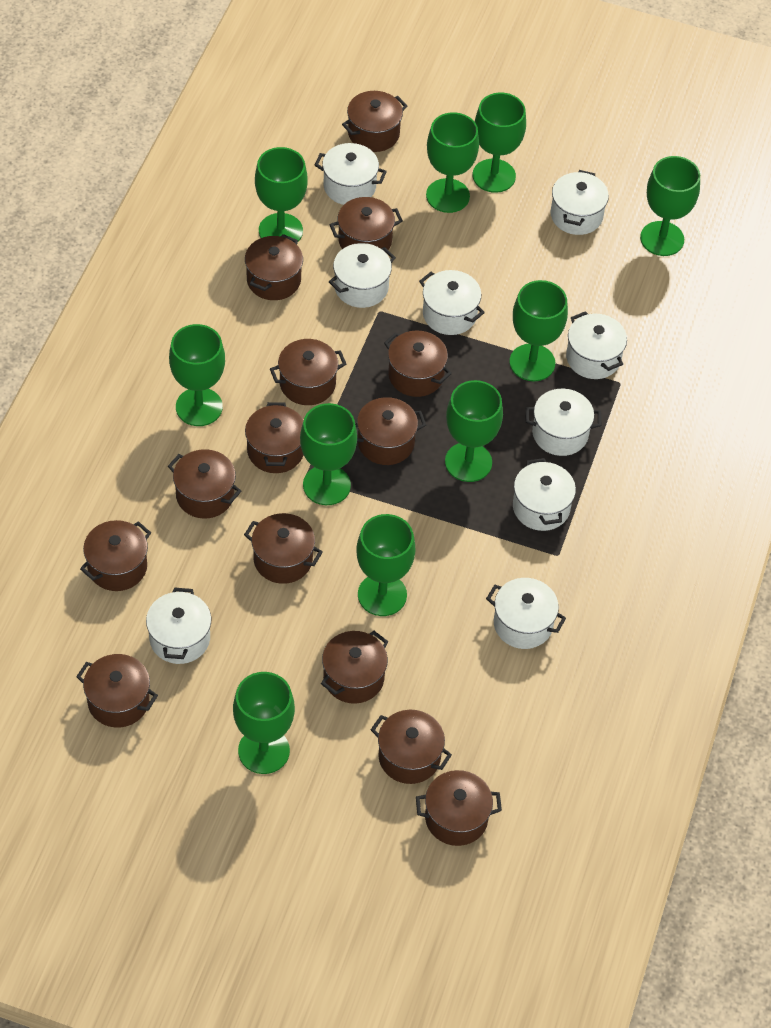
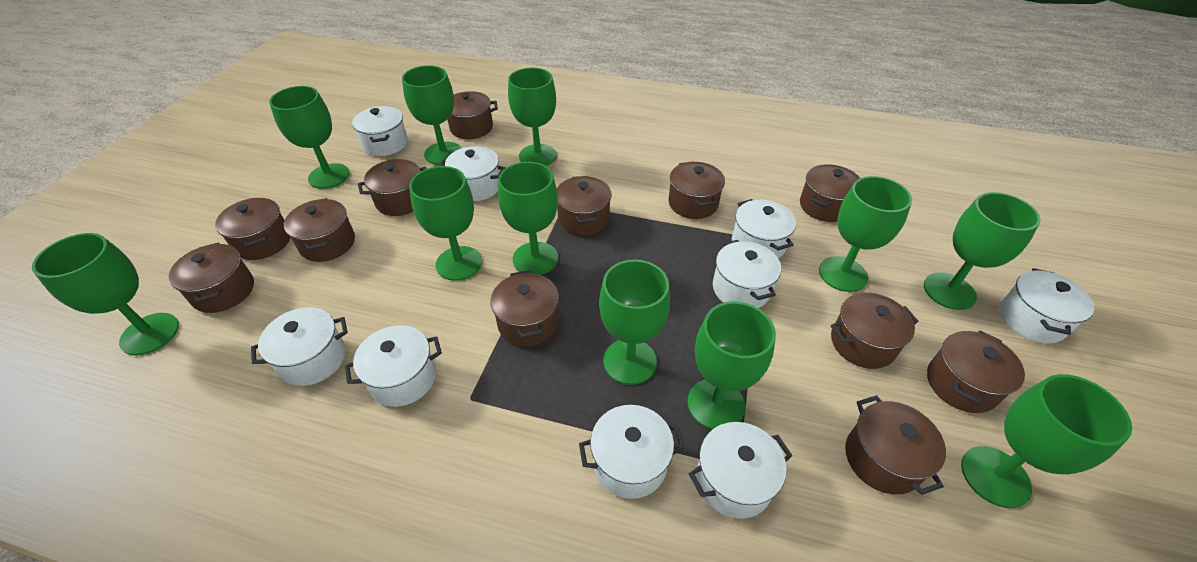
brown pot: 14 -> 12
green goblet: 10 -> 11

